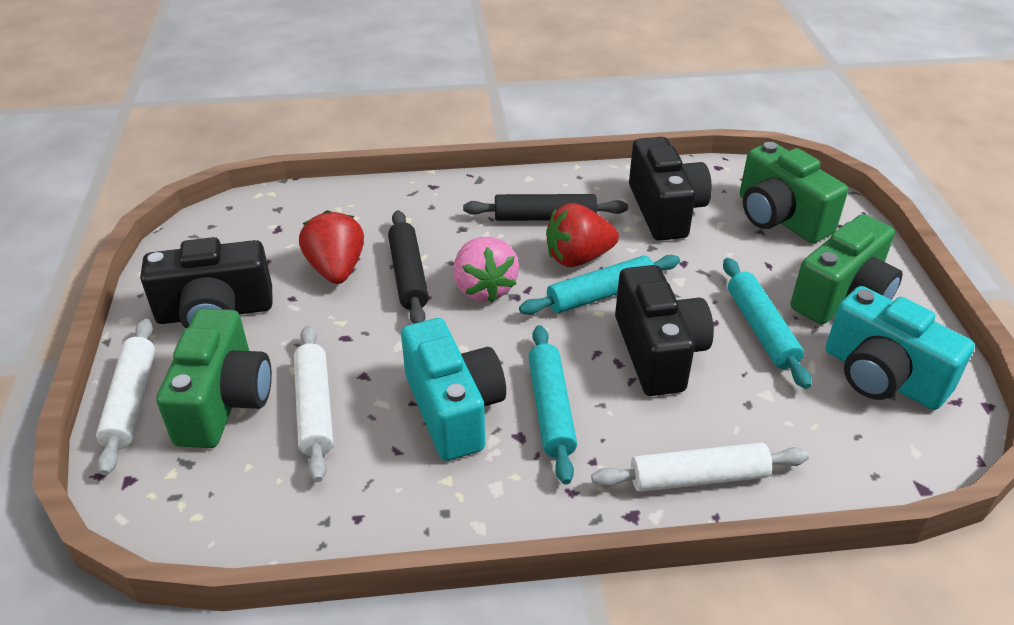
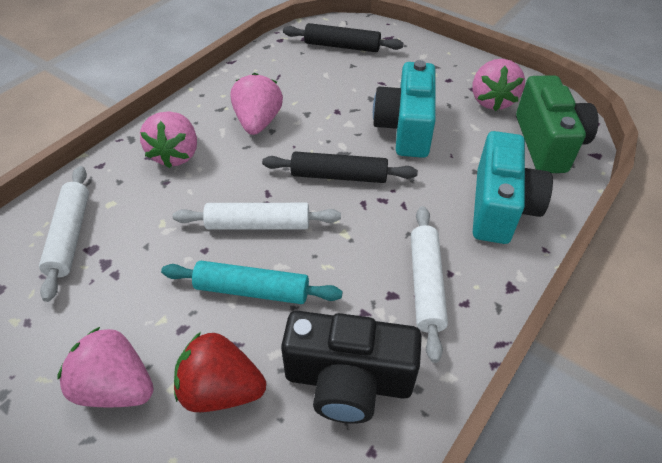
black camera: 3 -> 1
green camera: 3 -> 1
pink strawberry: 1 -> 4
red strawberry: 2 -> 1
turquoise rolling pin: 3 -> 1

